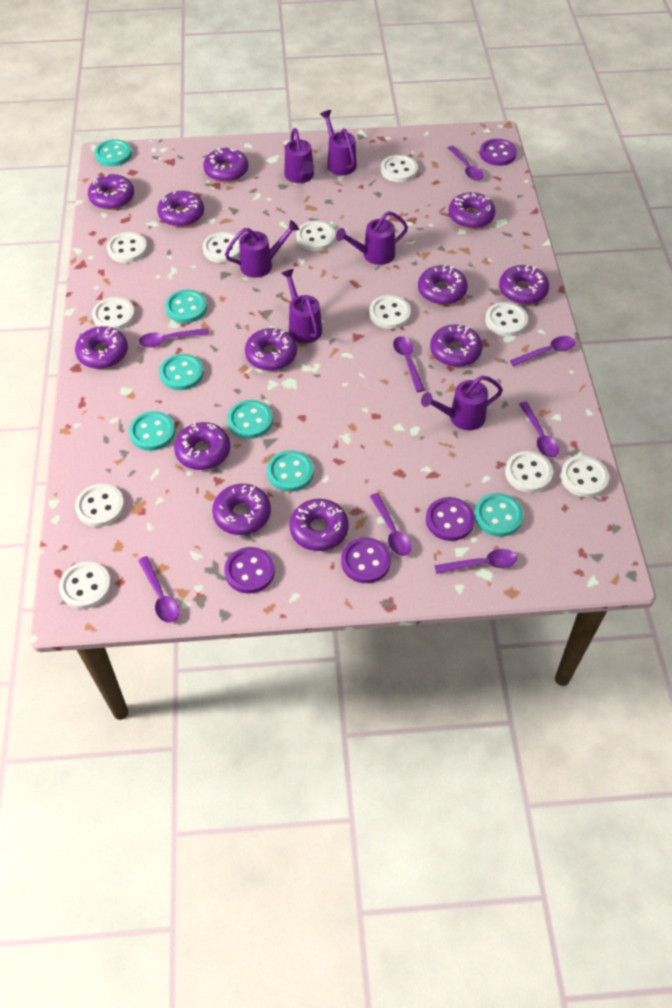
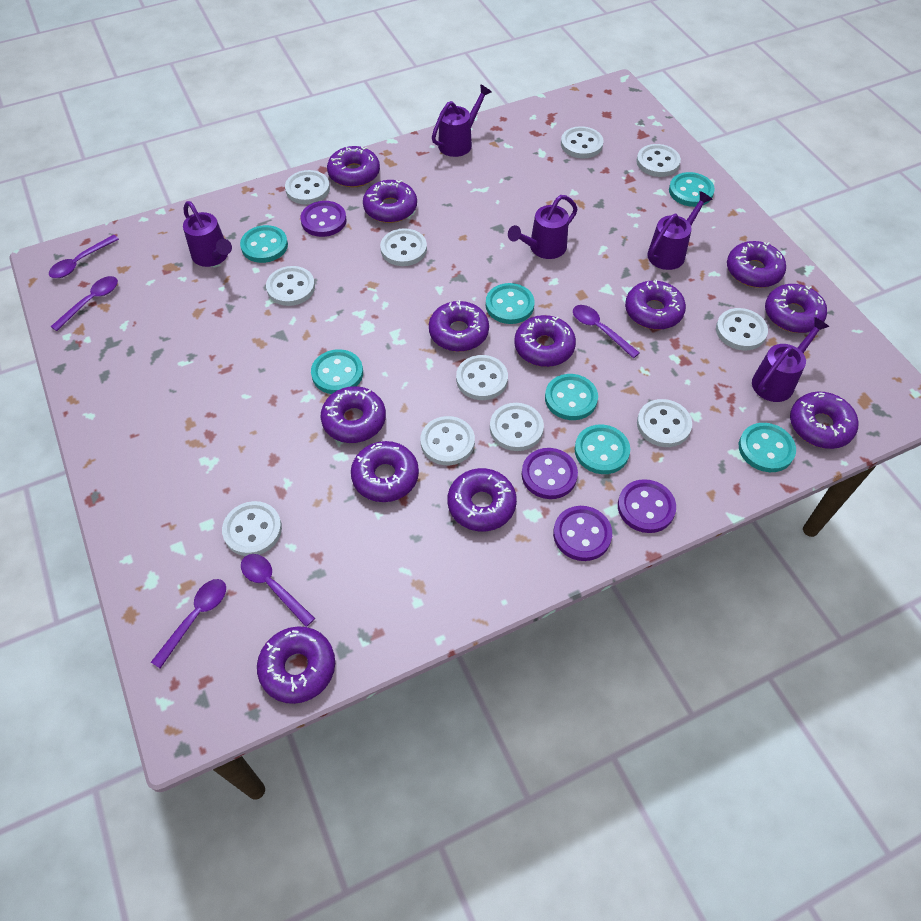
purple spoon: 8 -> 5
purple watering can: 6 -> 5

